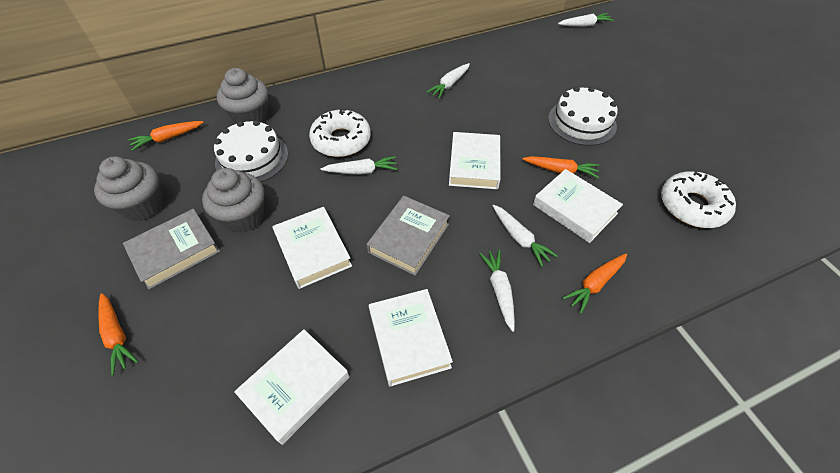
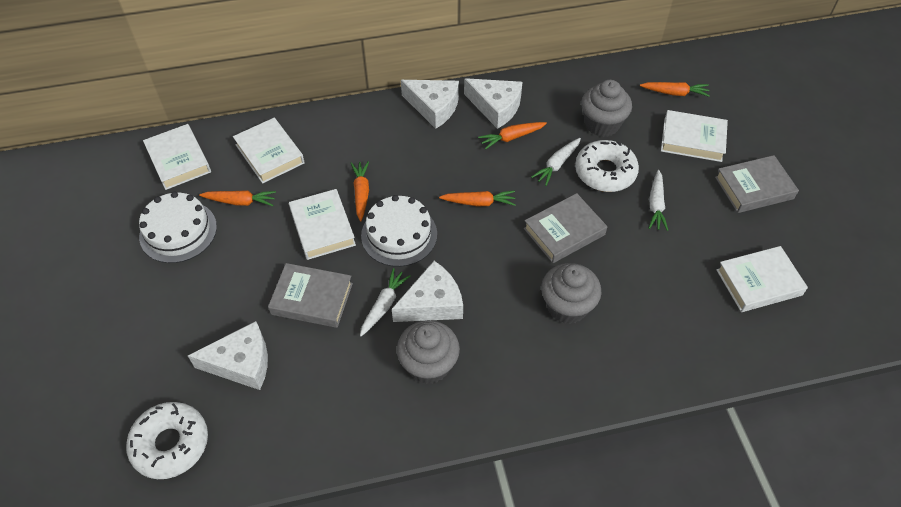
grey book: 2 -> 3
orange carrot: 4 -> 5
white carrot: 5 -> 3
white cheese: 0 -> 4

